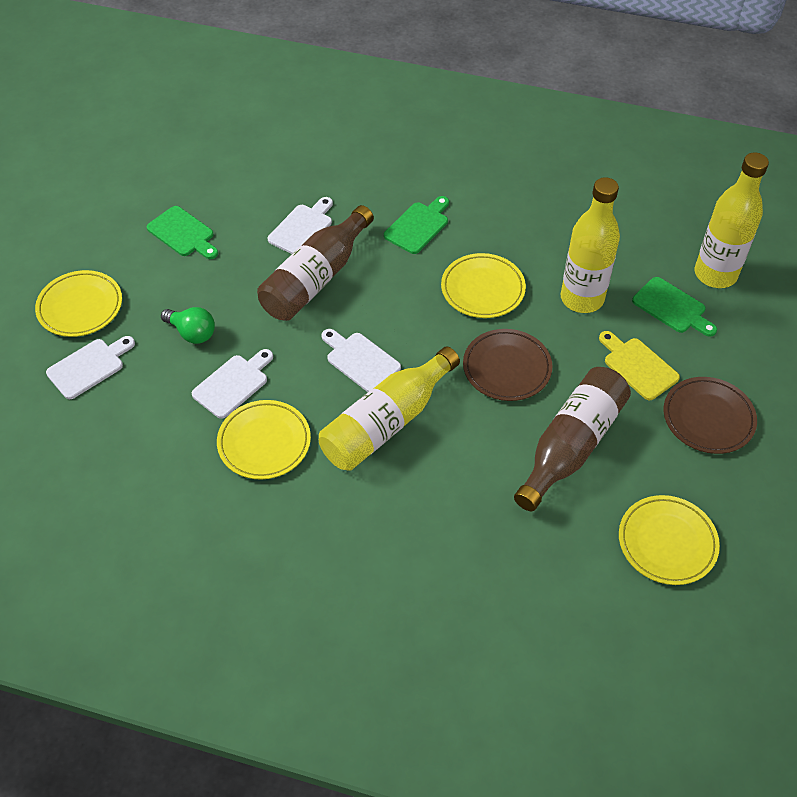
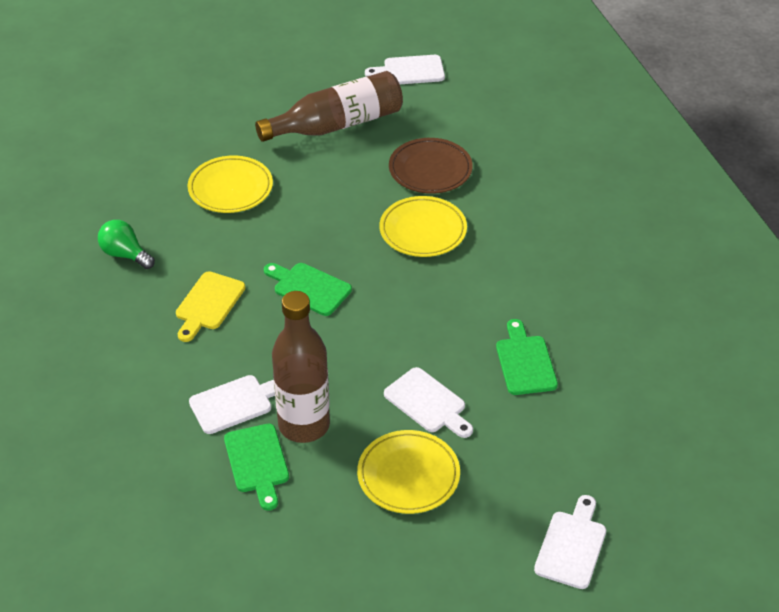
brown plate: 2 -> 1
yellow bottle: 3 -> 0
yellow plate: 4 -> 3

